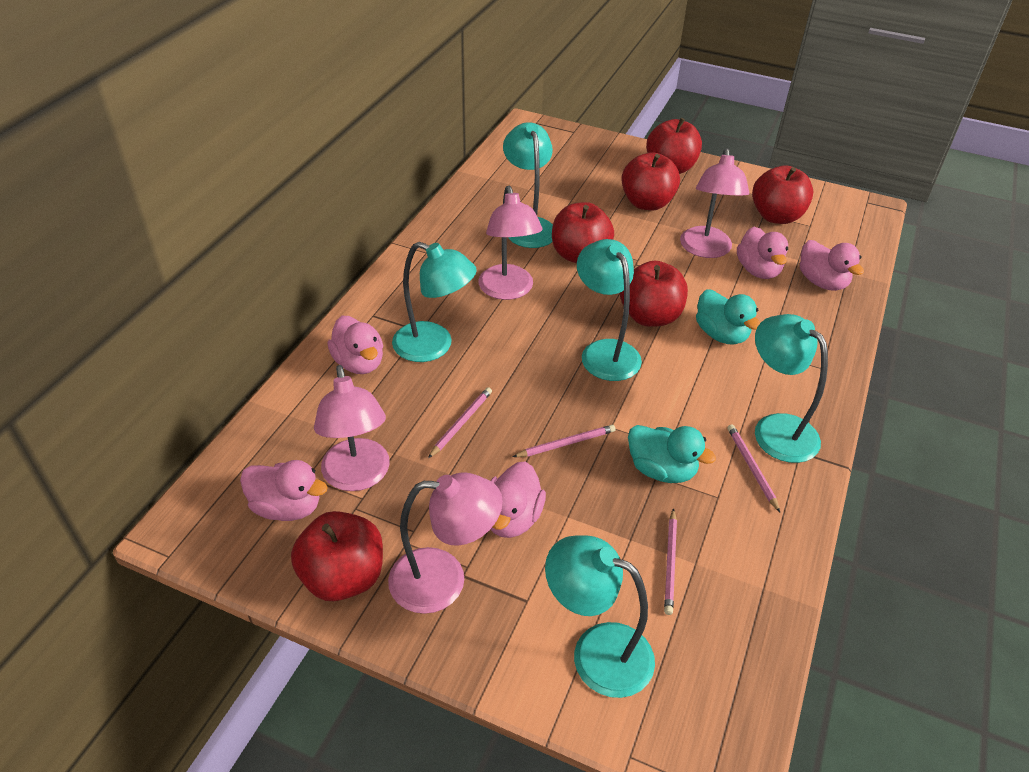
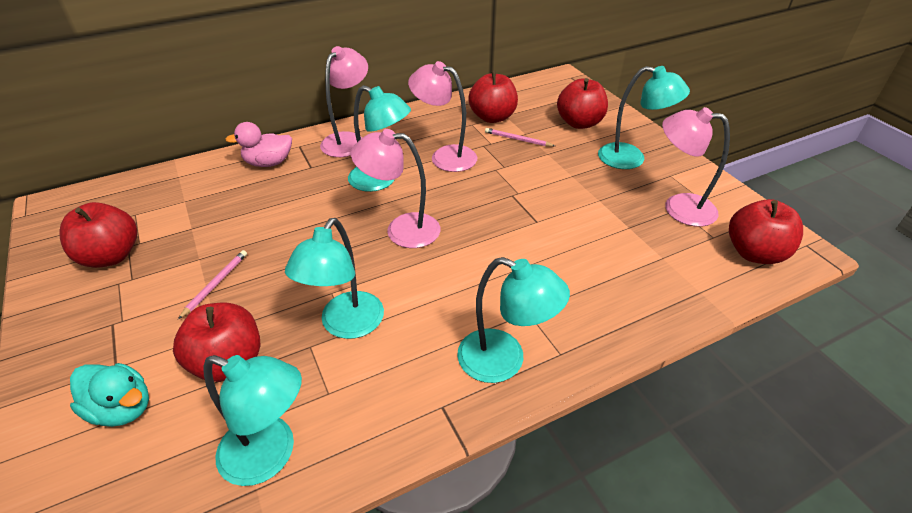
pink duck: 5 -> 1
pink pencil: 4 -> 2
red apple: 6 -> 5
turquoise duck: 2 -> 1

